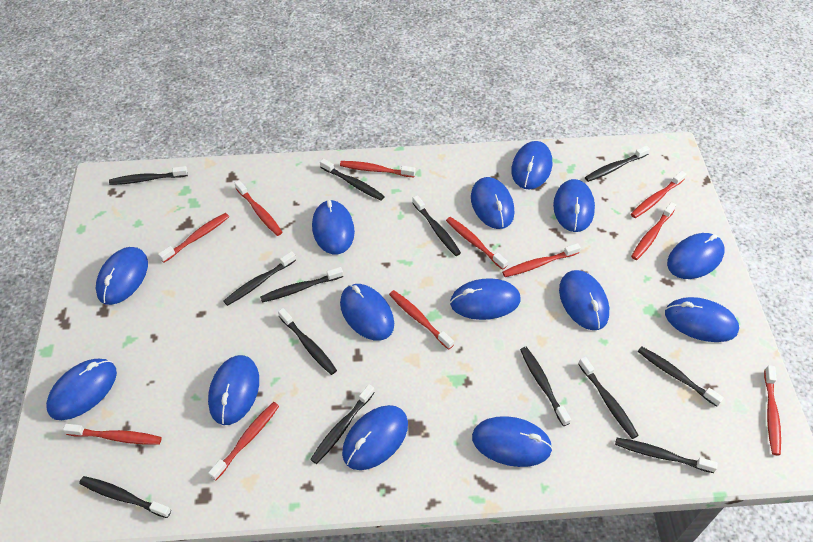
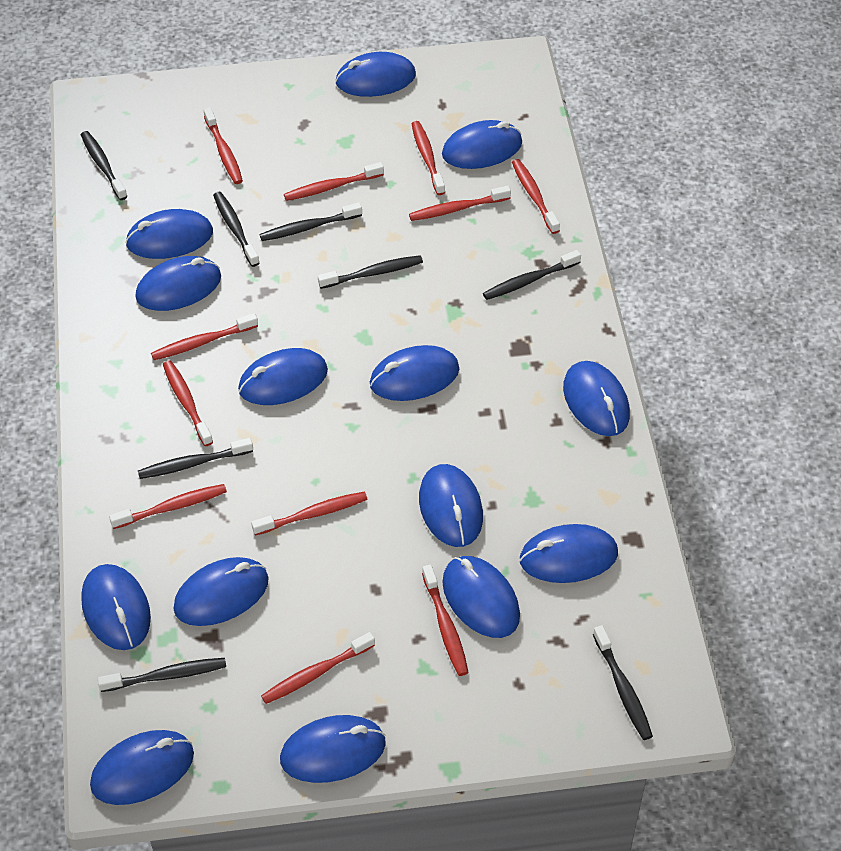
black toothbrush: 13 -> 8

